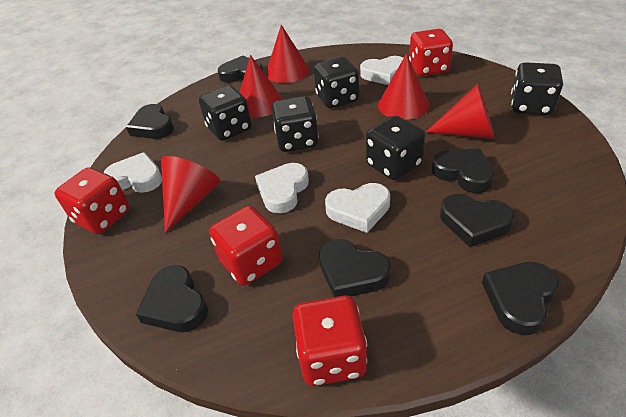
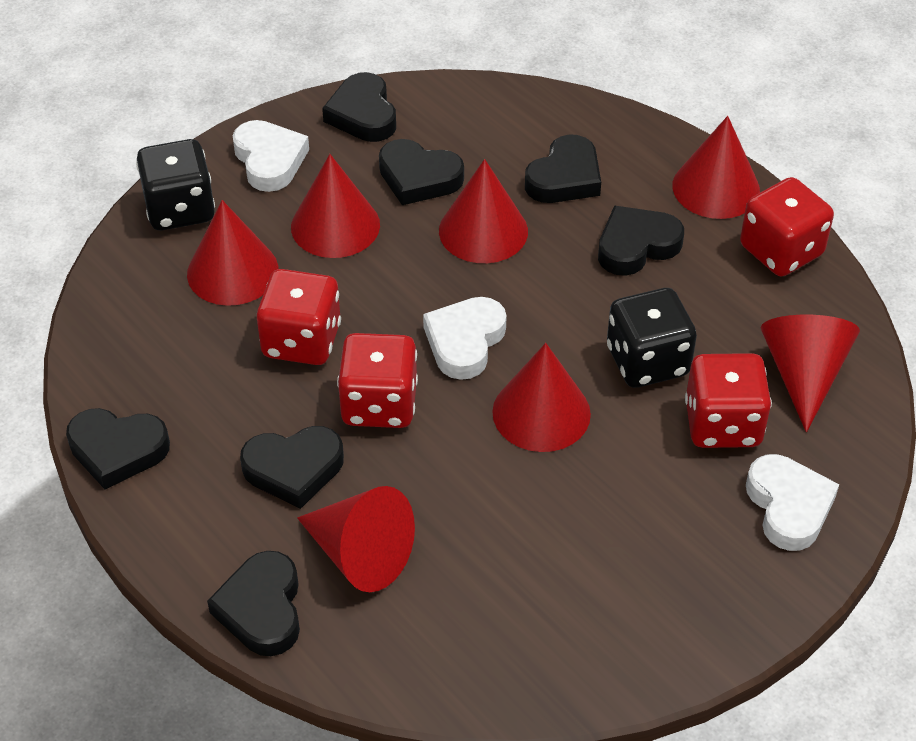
black dice: 5 -> 2
red cone: 5 -> 7
white heart: 4 -> 3

